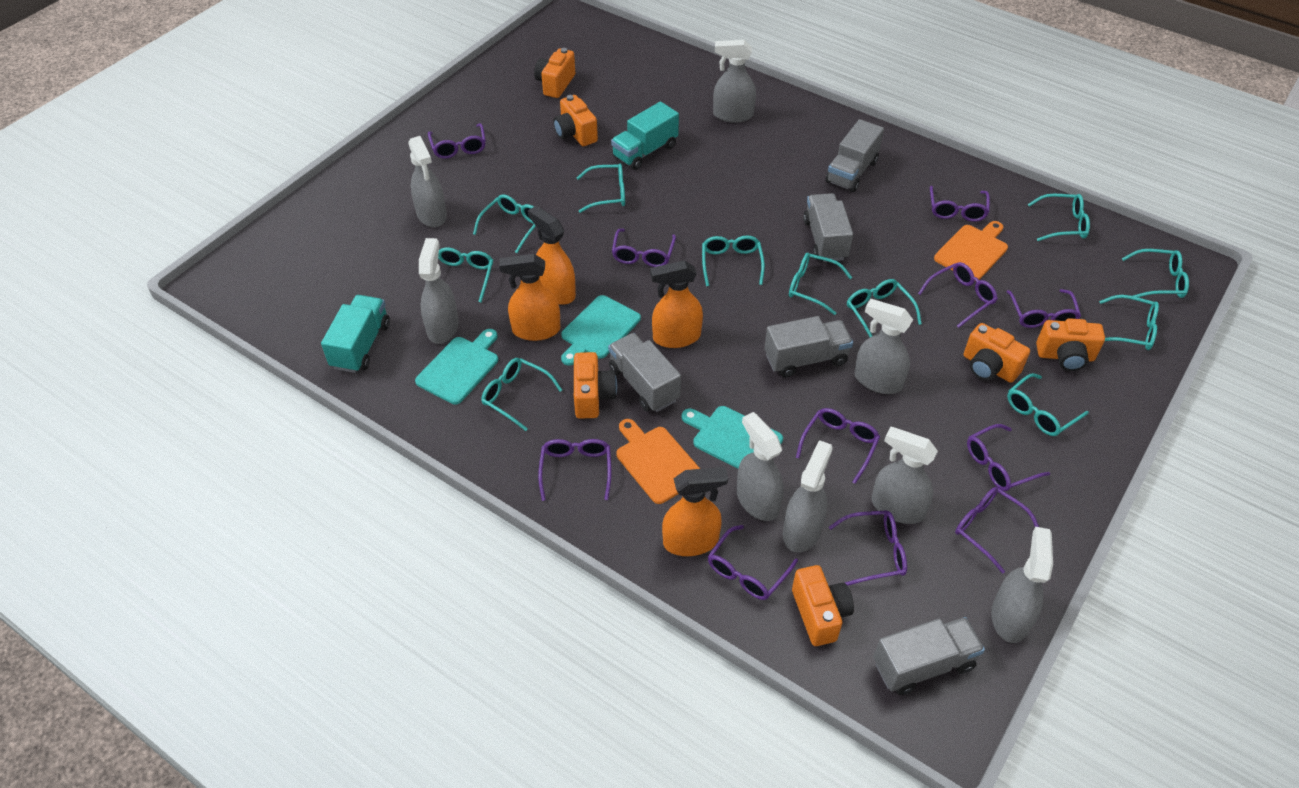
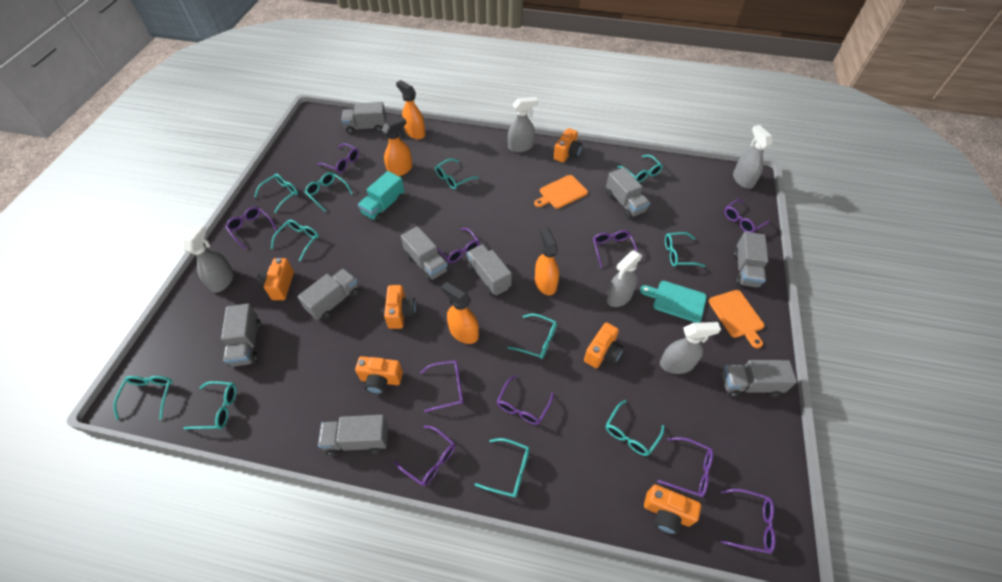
grey spray bottle: 8 -> 5
grey truck: 5 -> 9
purple glasses: 11 -> 10
turquoise cutting board: 3 -> 1
turquoise truck: 2 -> 1

